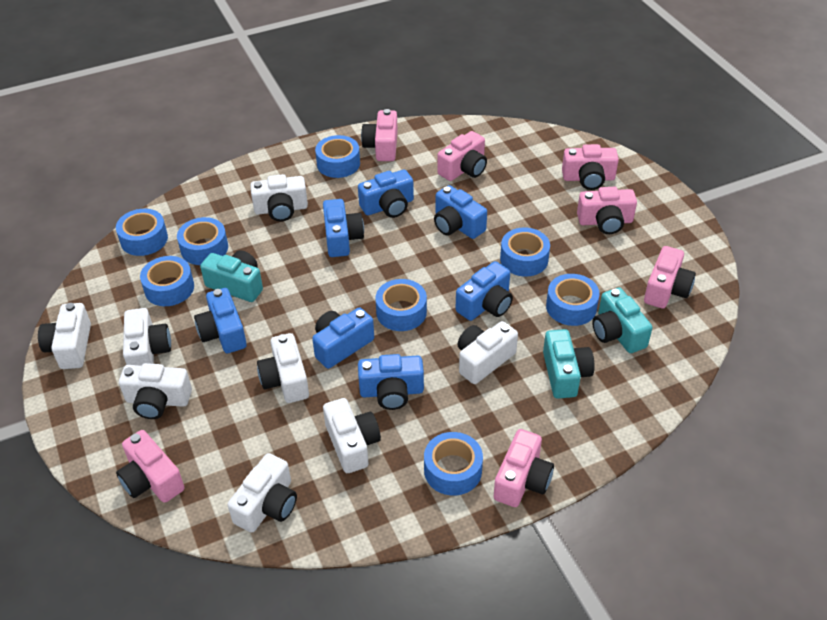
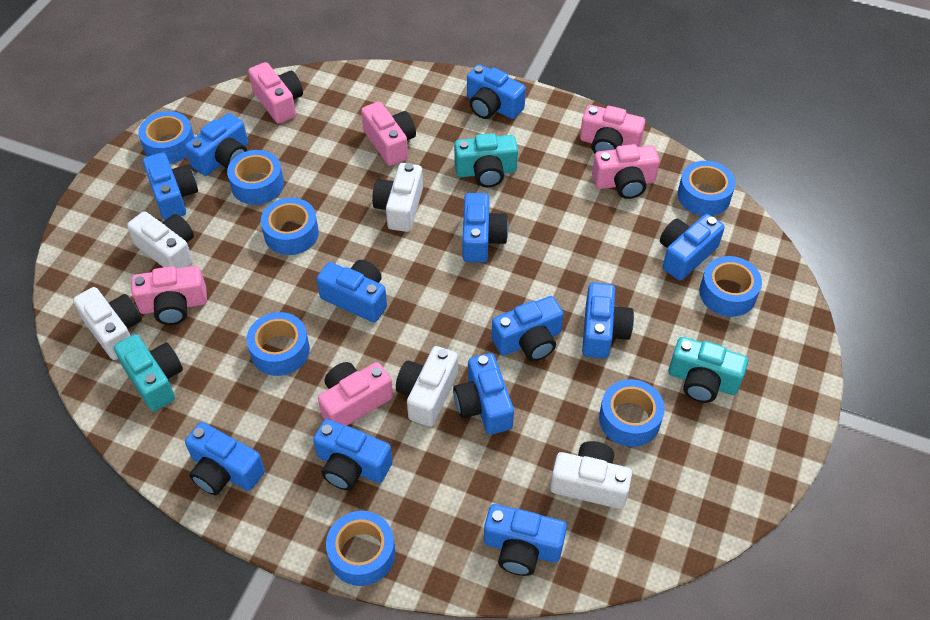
blue camera: 7 -> 12
pink camera: 7 -> 6
white camera: 8 -> 5

